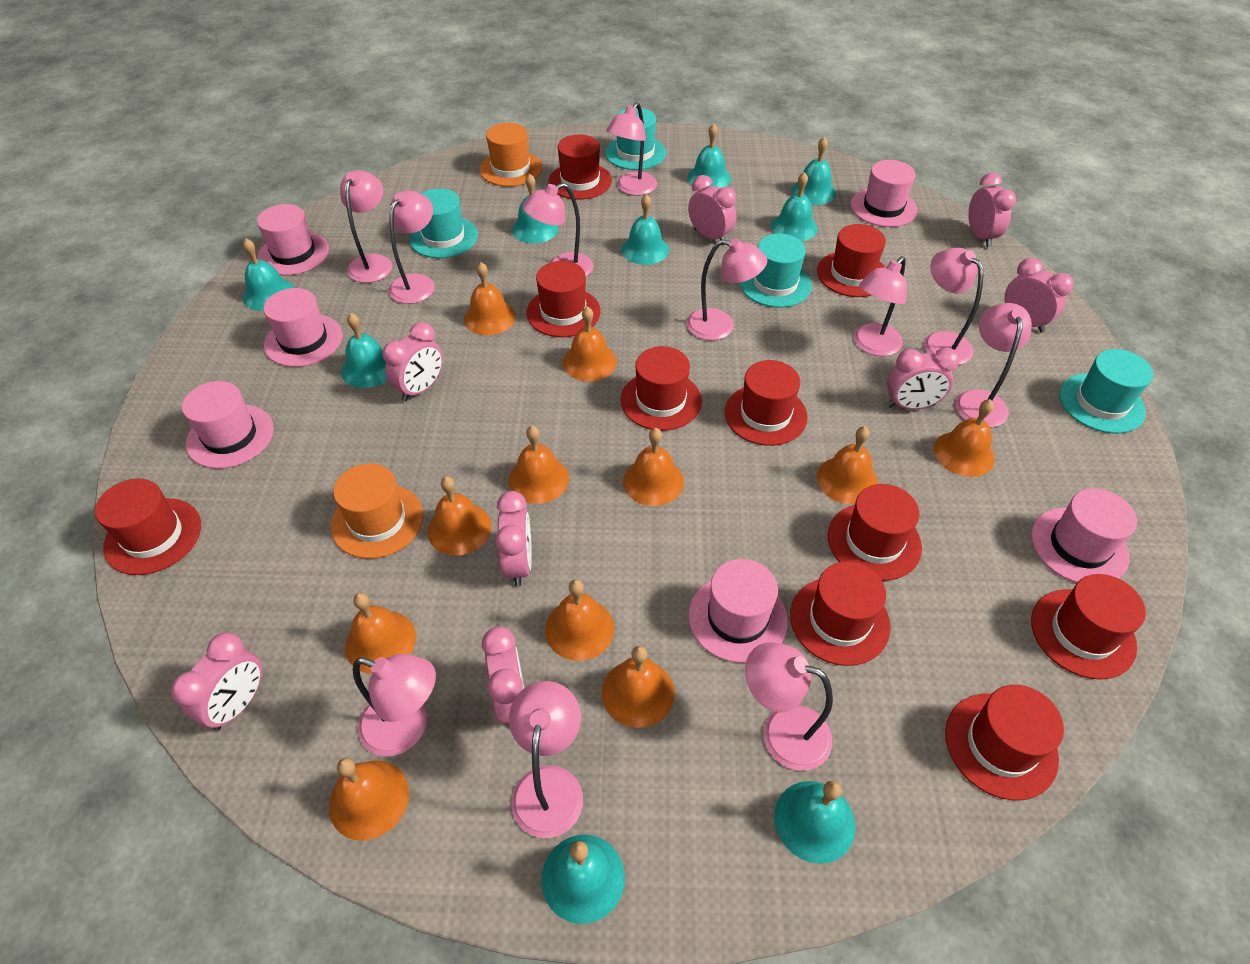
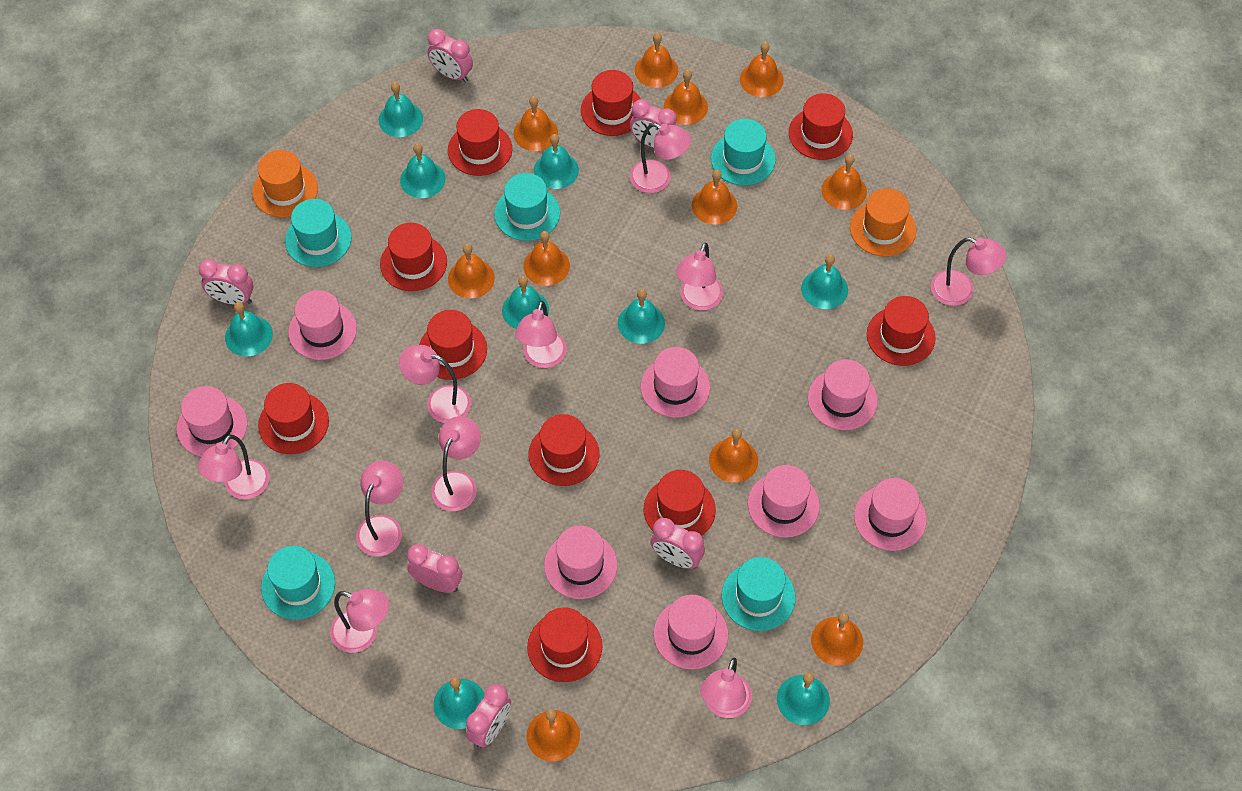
pink clock: 8 -> 6
pink hat: 6 -> 8
pink lamp: 11 -> 10
turquoise hat: 4 -> 5

